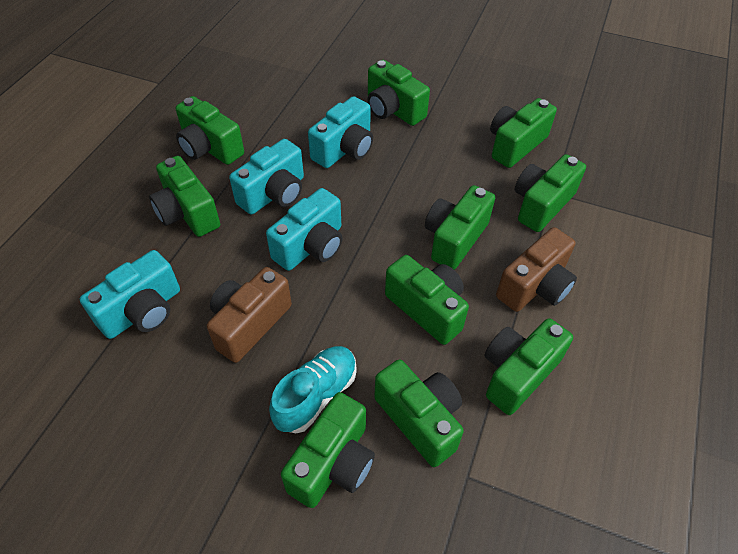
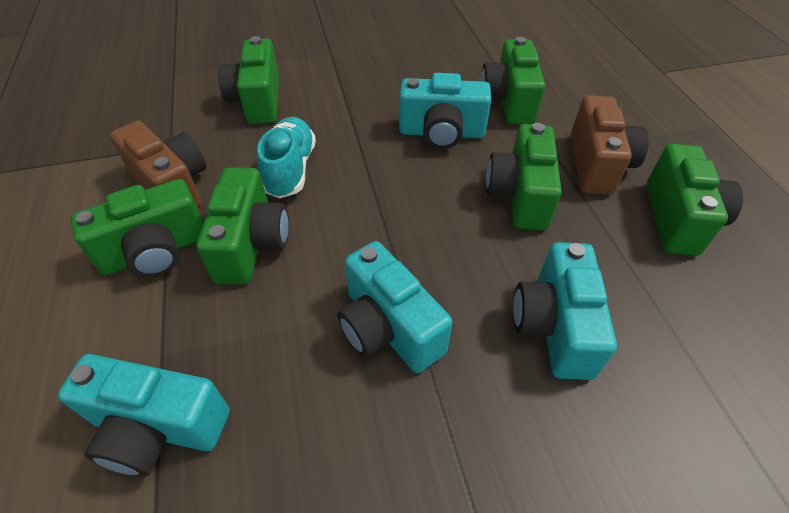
green camera: 10 -> 6

